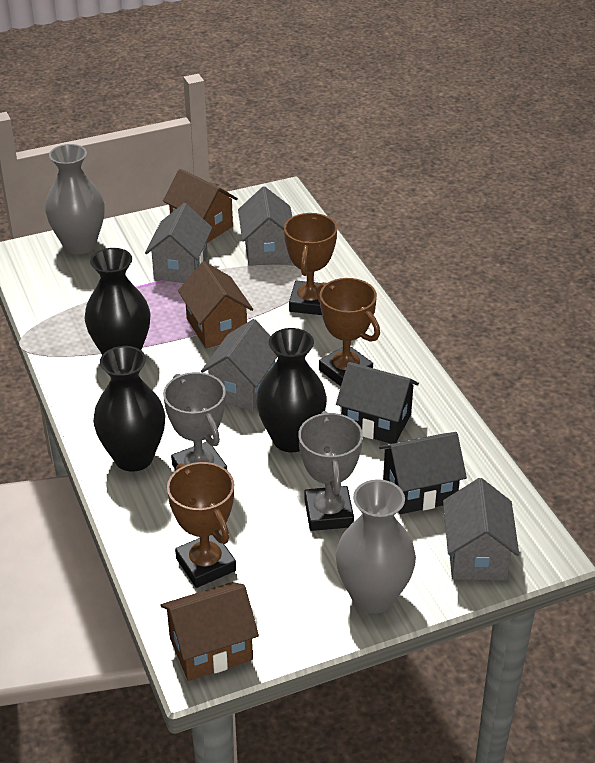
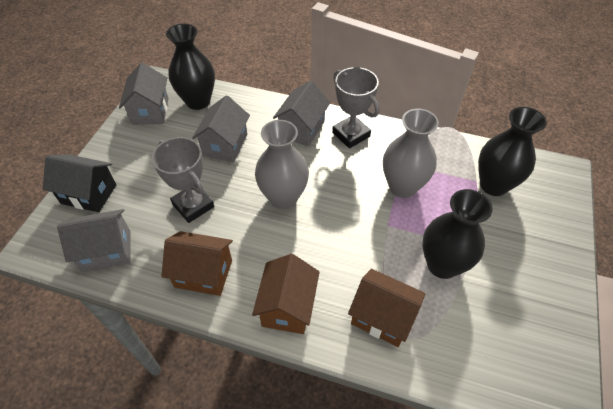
black house: 2 -> 1
brown trophy: 3 -> 0

